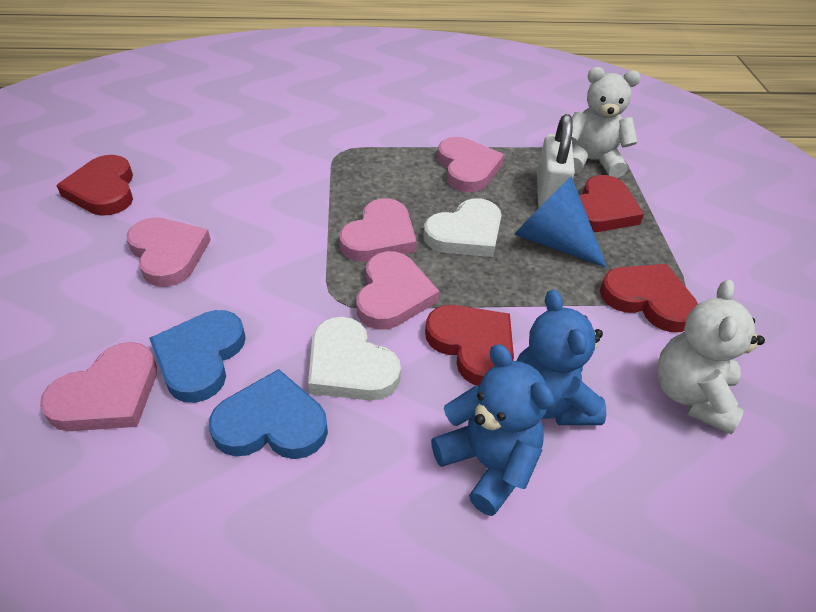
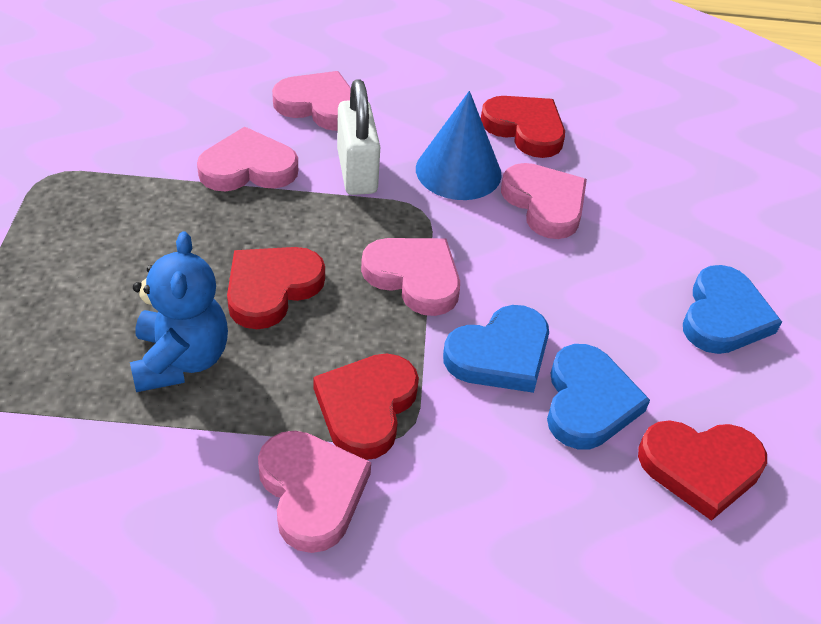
blue heart: 2 -> 3
blue teddy bear: 2 -> 1
white heart: 2 -> 0
white teddy bear: 2 -> 0

